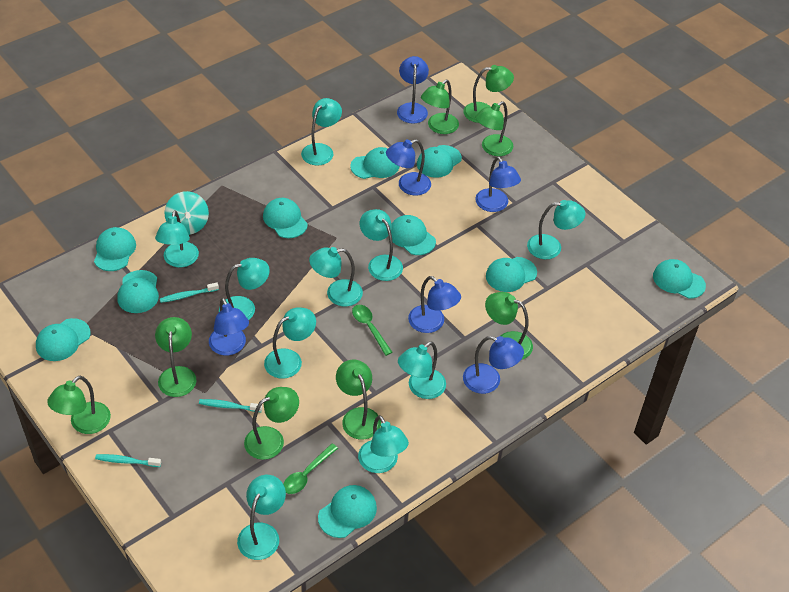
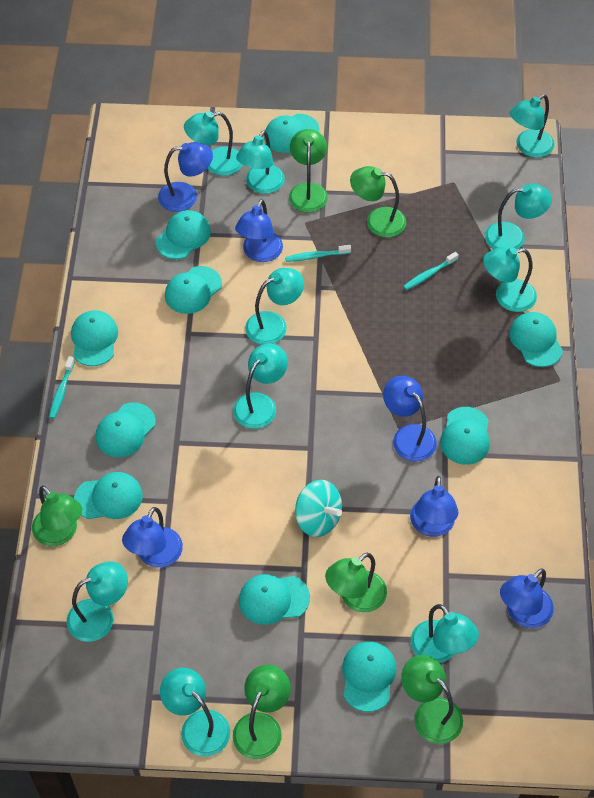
green lamp: 8 -> 6
green spoon: 2 -> 0

